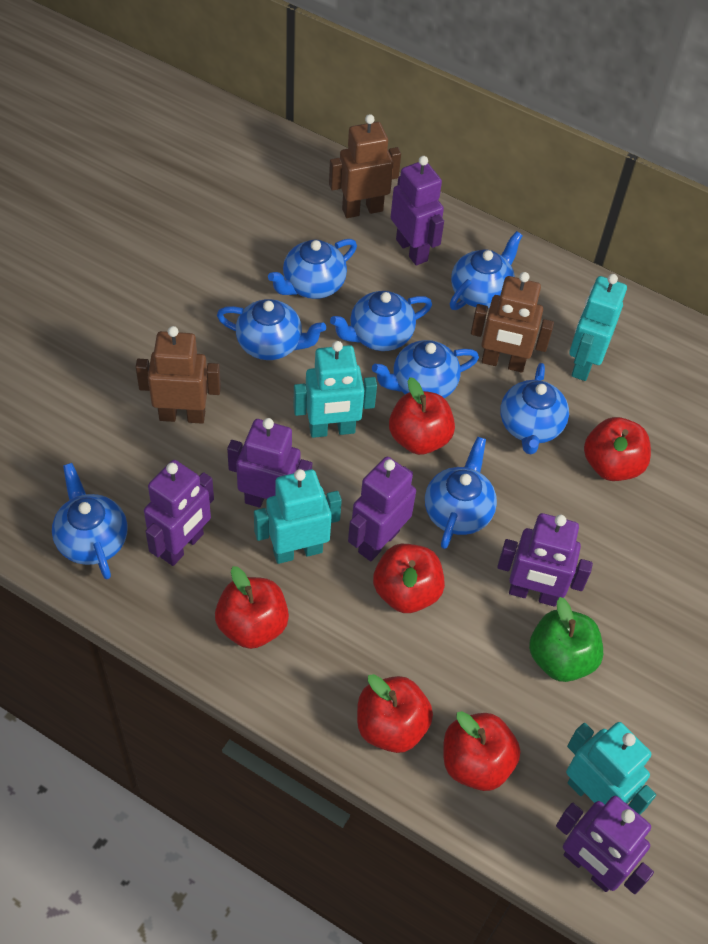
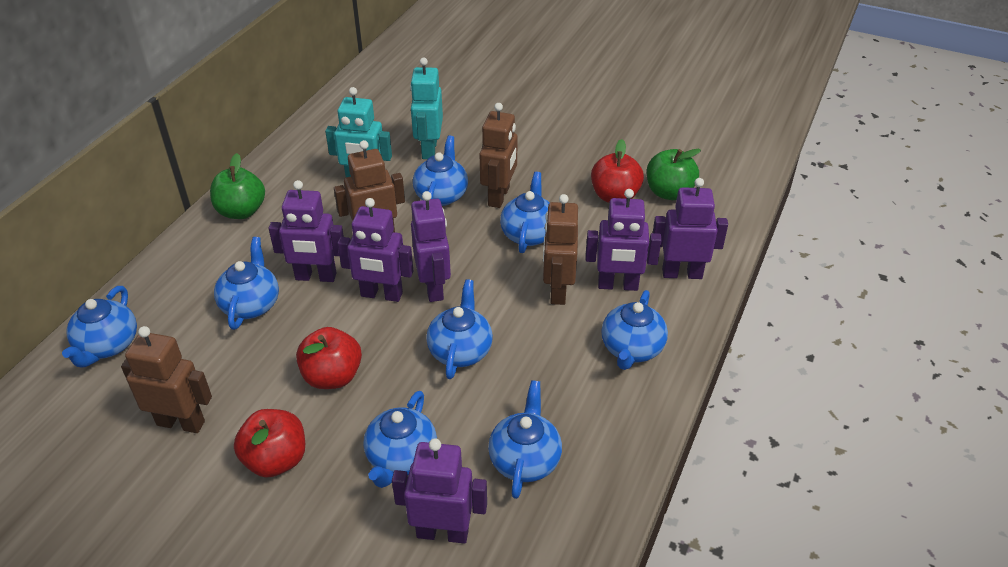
brown robot: 3 -> 4
green apple: 1 -> 2
red apple: 6 -> 3
turquoise robot: 4 -> 2

